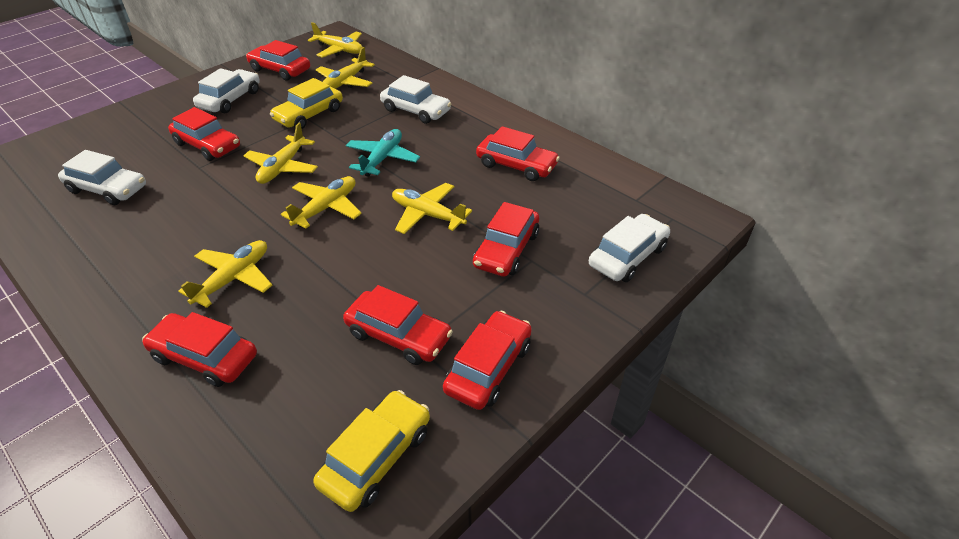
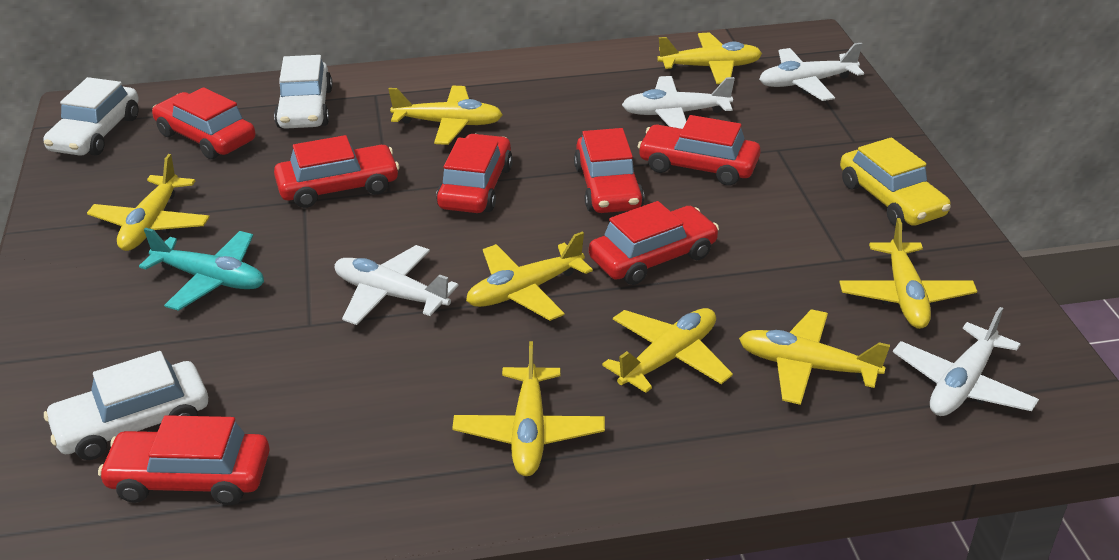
white car: 4 -> 3
white plane: 0 -> 4
yellow car: 2 -> 1
yellow plane: 6 -> 8

